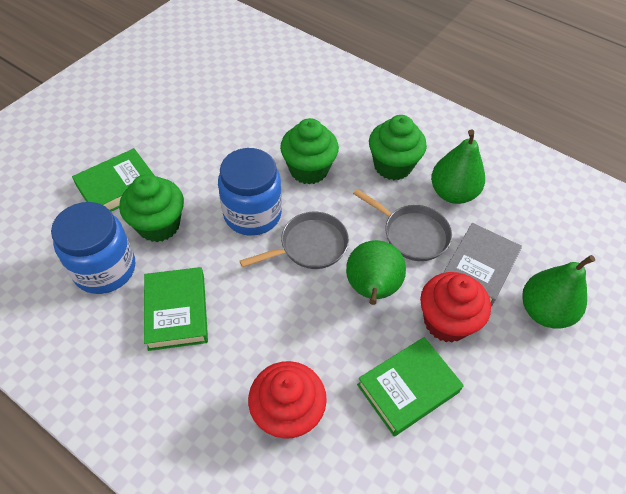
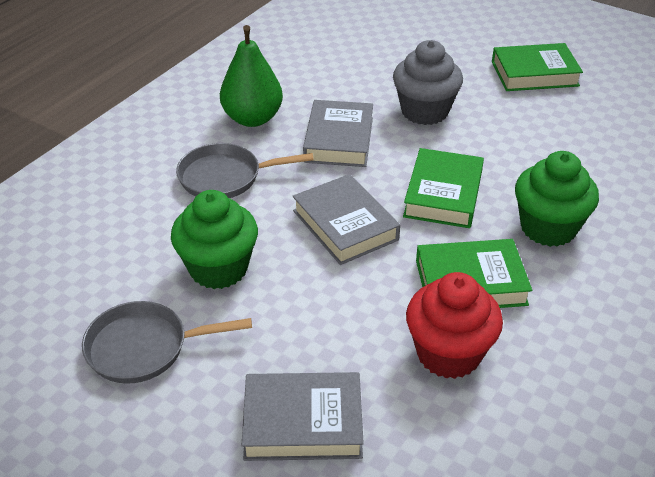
blue jar: 2 -> 0
green cupcake: 3 -> 2
green pear: 3 -> 1
grey book: 1 -> 3
grey cupcake: 0 -> 1
red cupcake: 2 -> 1

